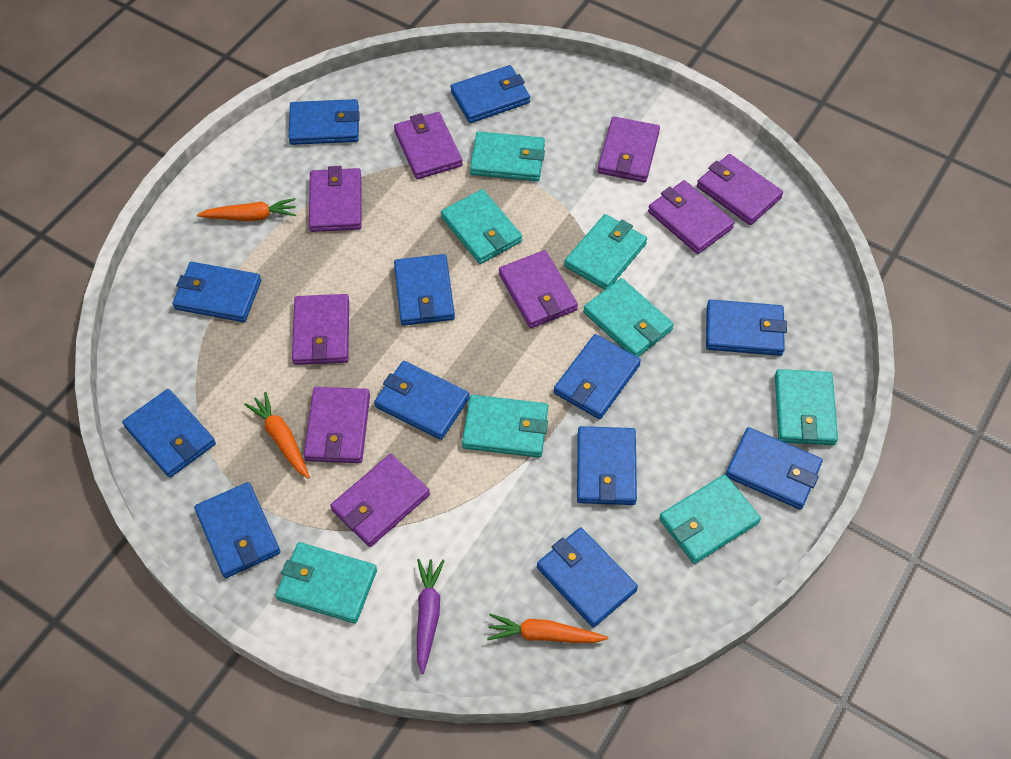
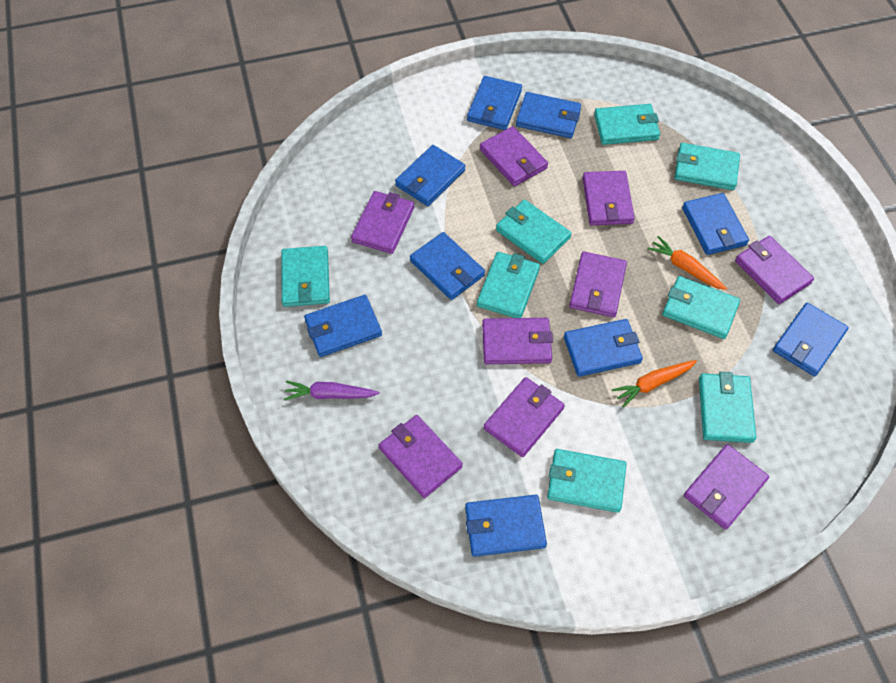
blue wallet: 12 -> 9
orange carrot: 3 -> 2

